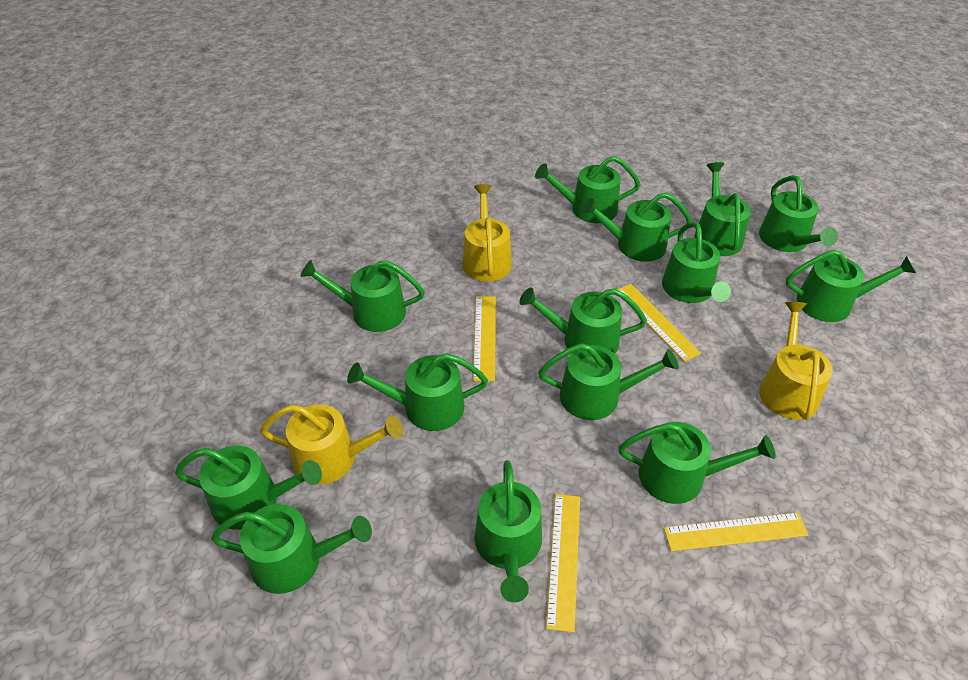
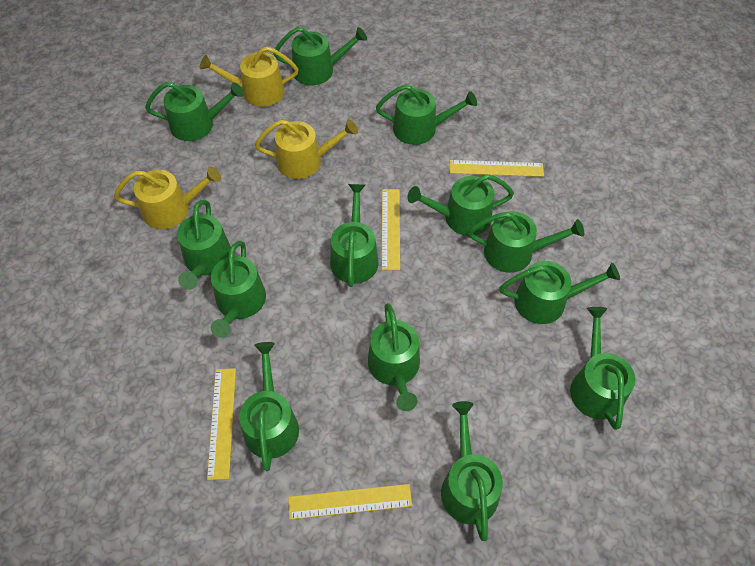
green watering can: 14 -> 13

